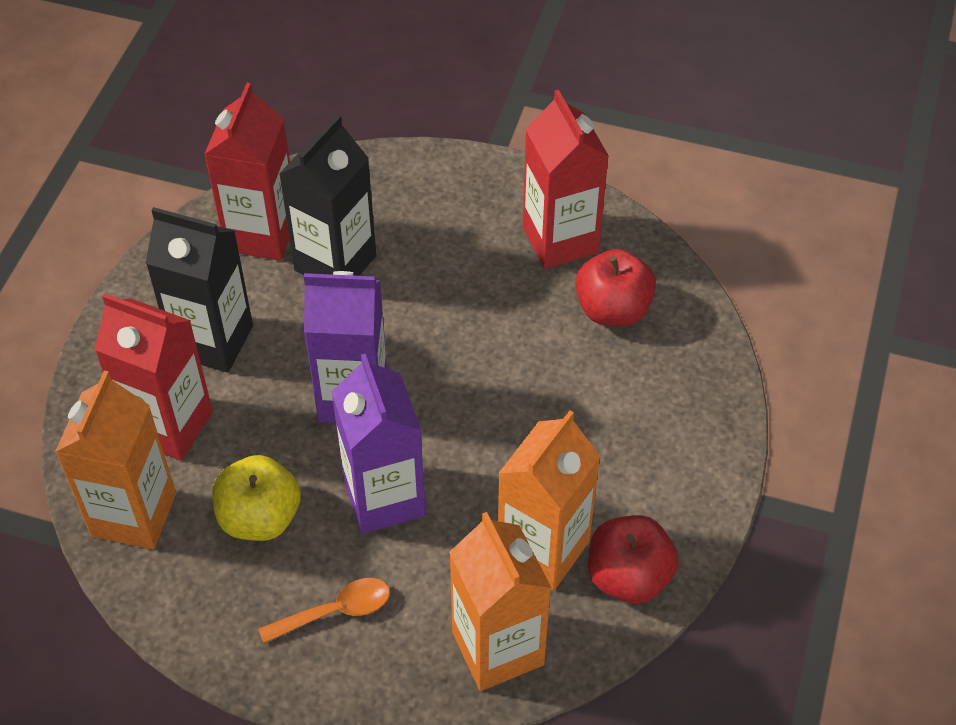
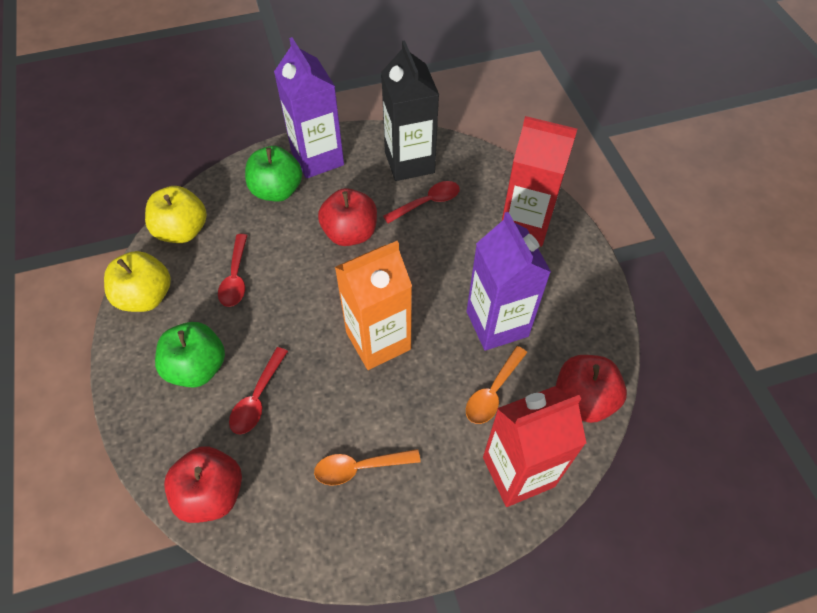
black carton: 2 -> 1
green apple: 0 -> 2
orange carton: 3 -> 1
orange spoon: 1 -> 2
red apple: 2 -> 3
red carton: 3 -> 2
red spoon: 0 -> 3
yellow apple: 1 -> 2

